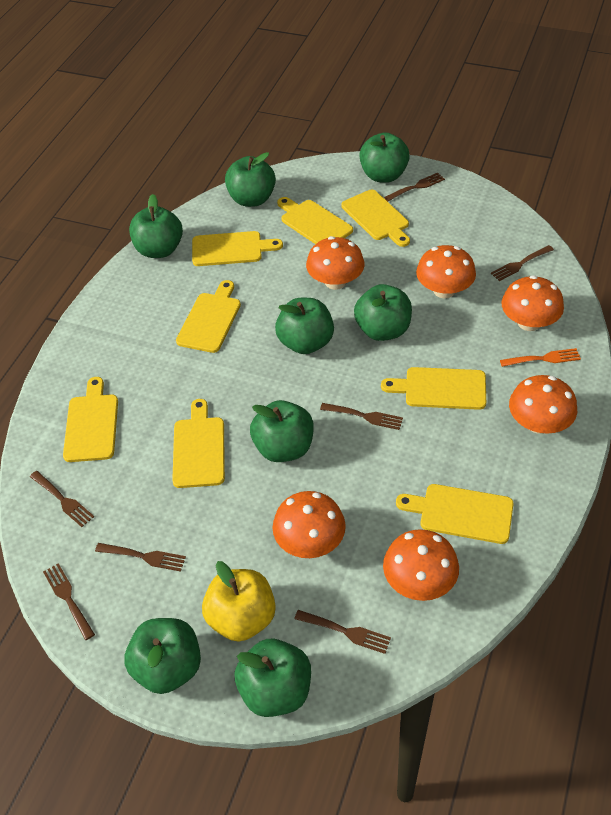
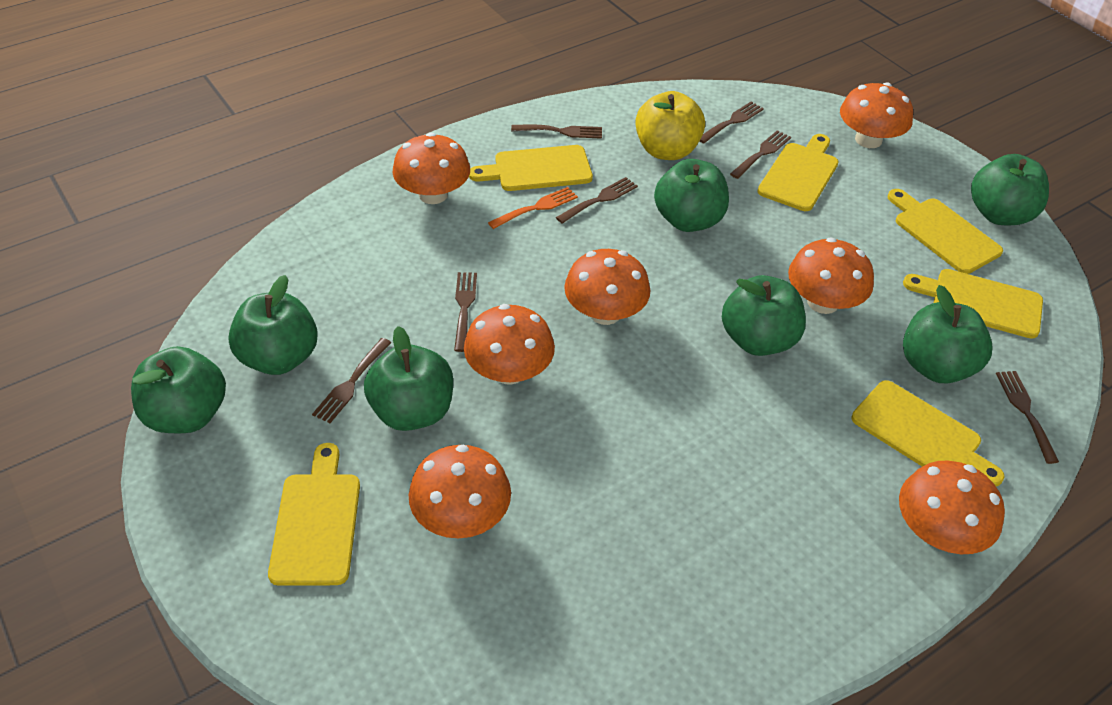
green apple: 8 -> 7
orange mushroom: 6 -> 7
yellow cutting board: 8 -> 6

